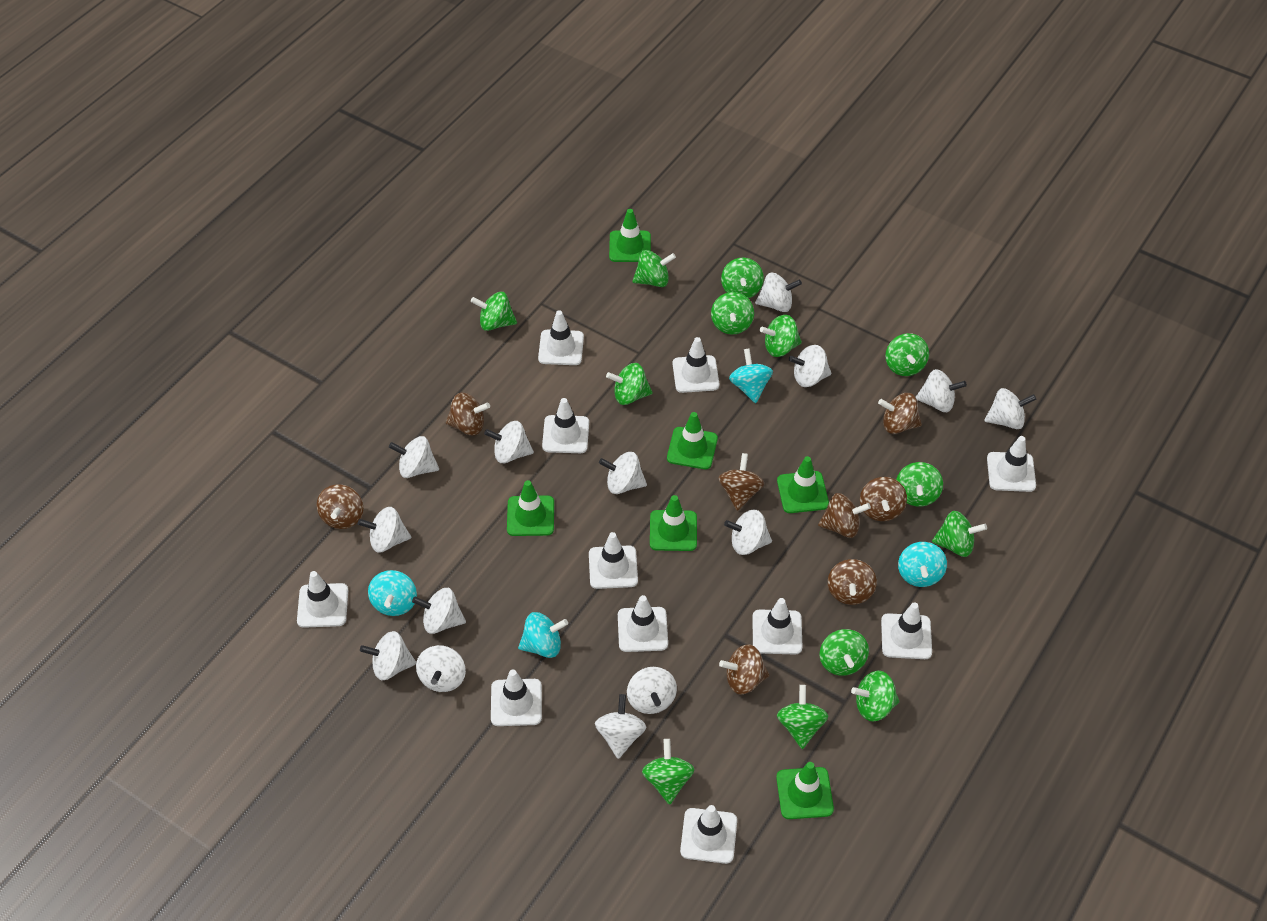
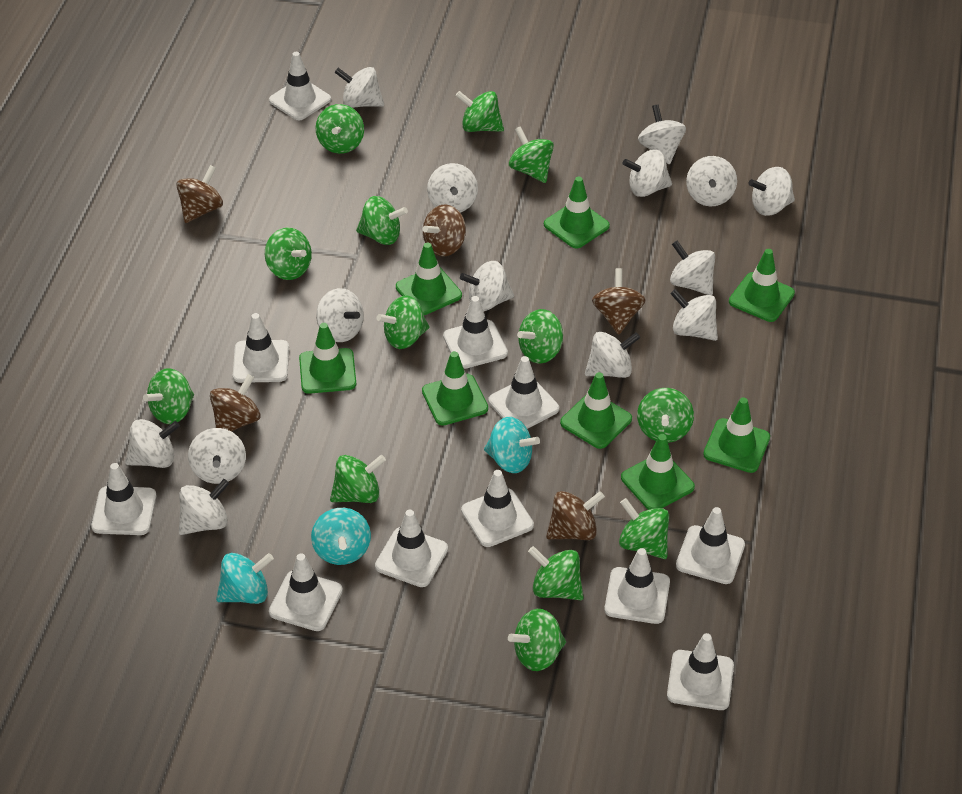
brown spinning top: 8 -> 5
green traffic cone: 6 -> 8
turquoise spinning top: 4 -> 3

